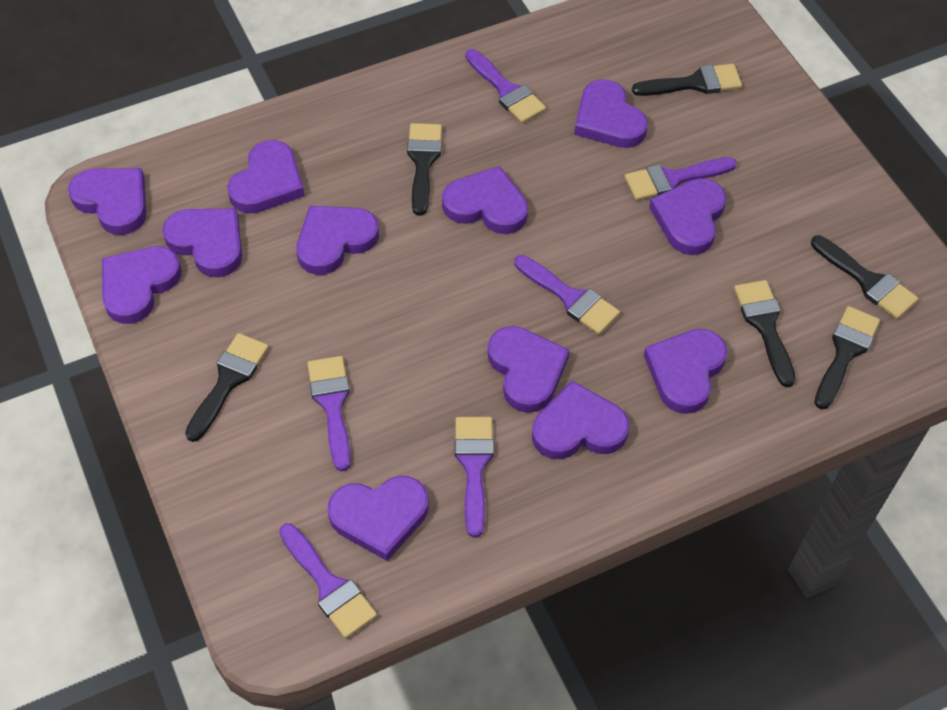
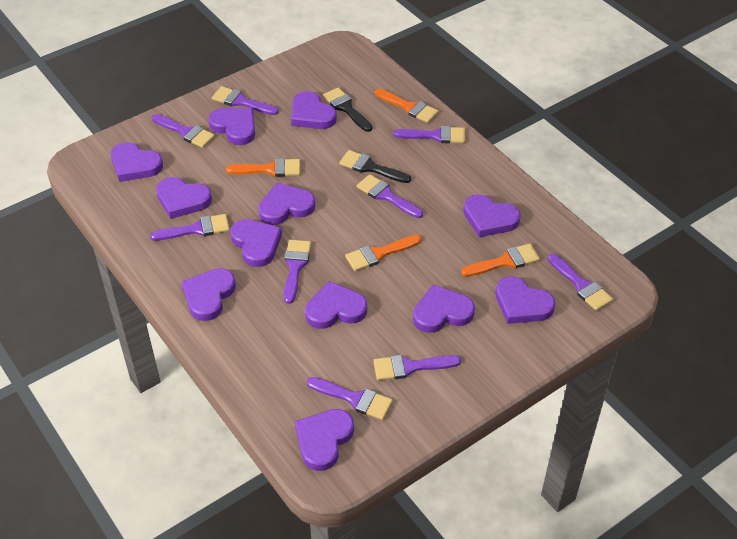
black brush: 6 -> 2
orange brush: 0 -> 4
purple brush: 6 -> 9

